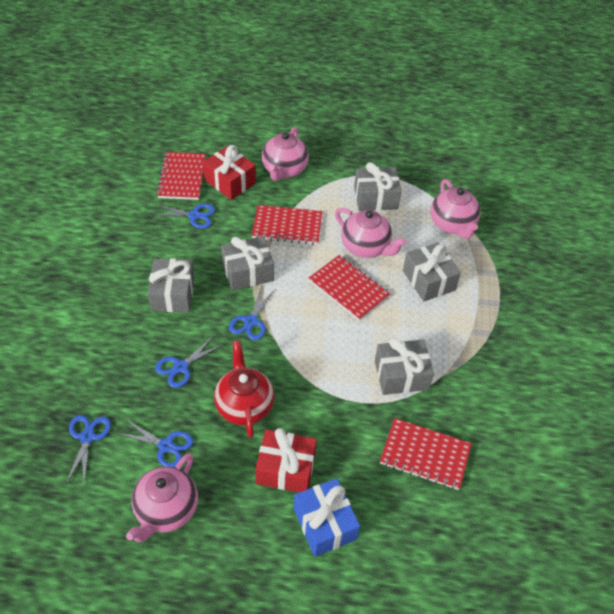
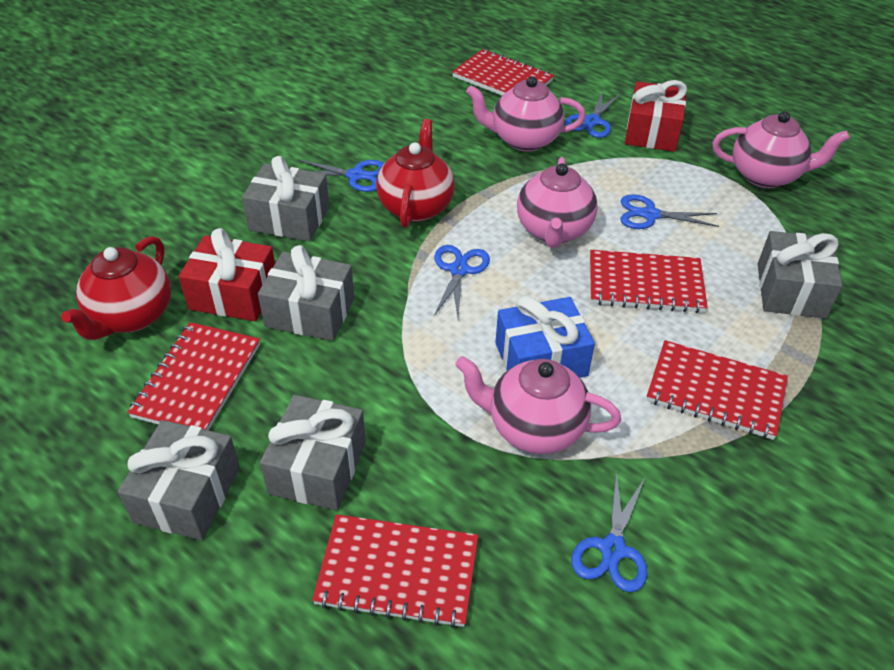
red notebook: 4 -> 5
red teapot: 1 -> 2

